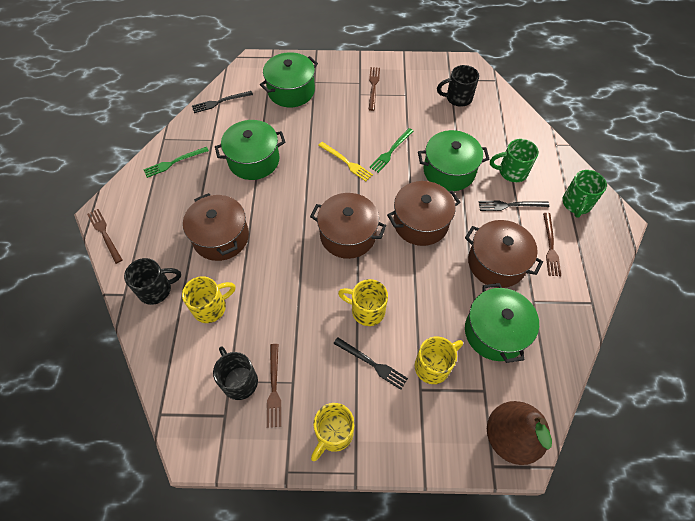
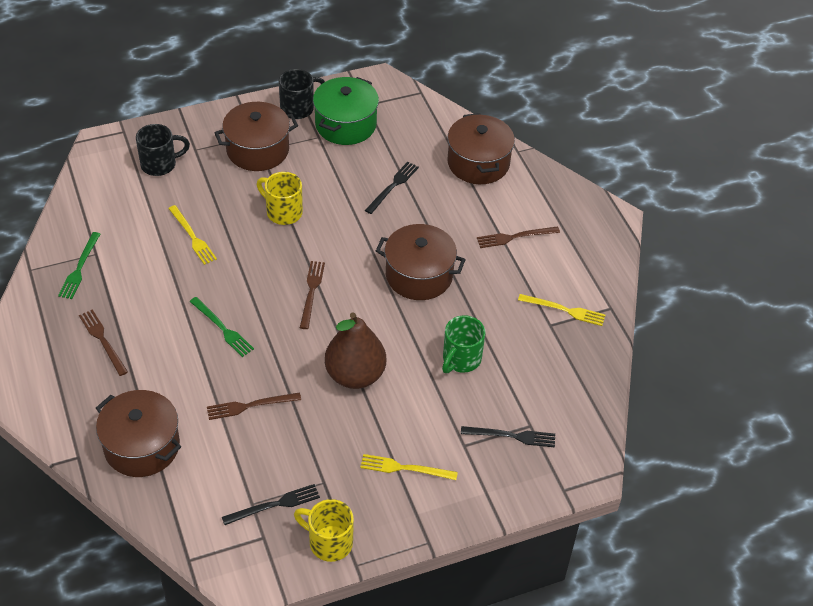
black mug: 3 -> 2
green mug: 2 -> 1
green pot: 4 -> 1
yellow fork: 1 -> 3
yellow mug: 4 -> 2

